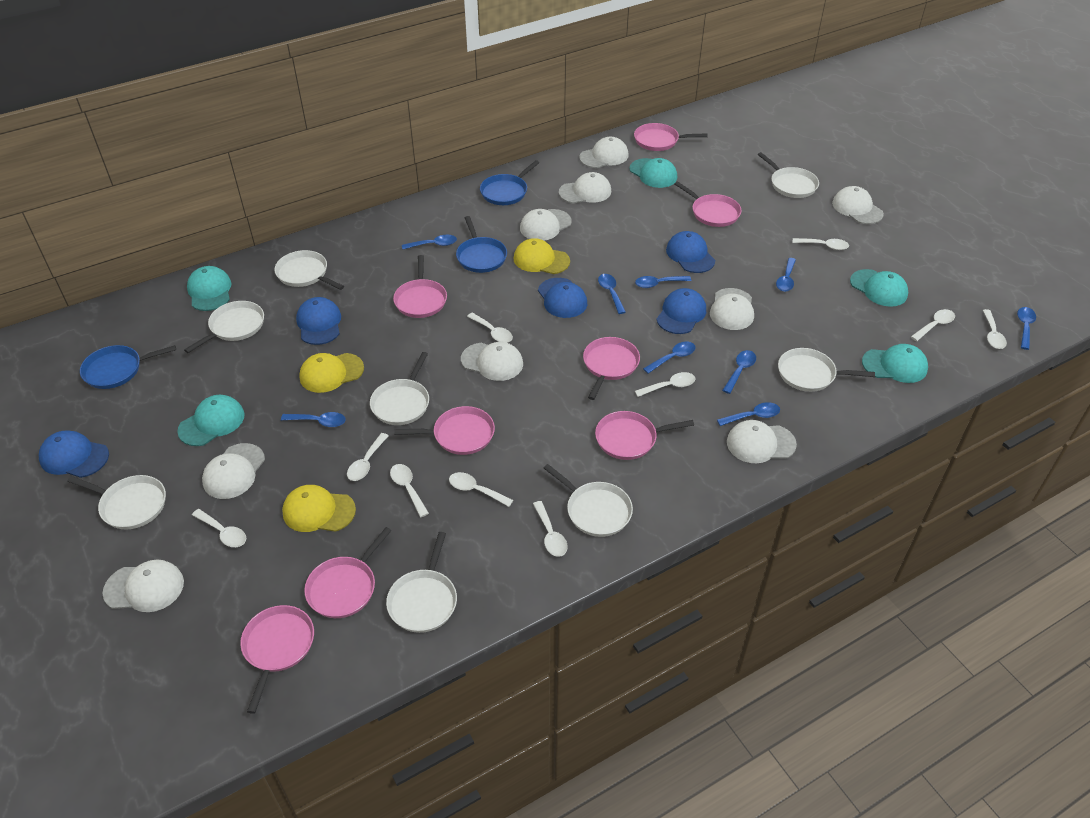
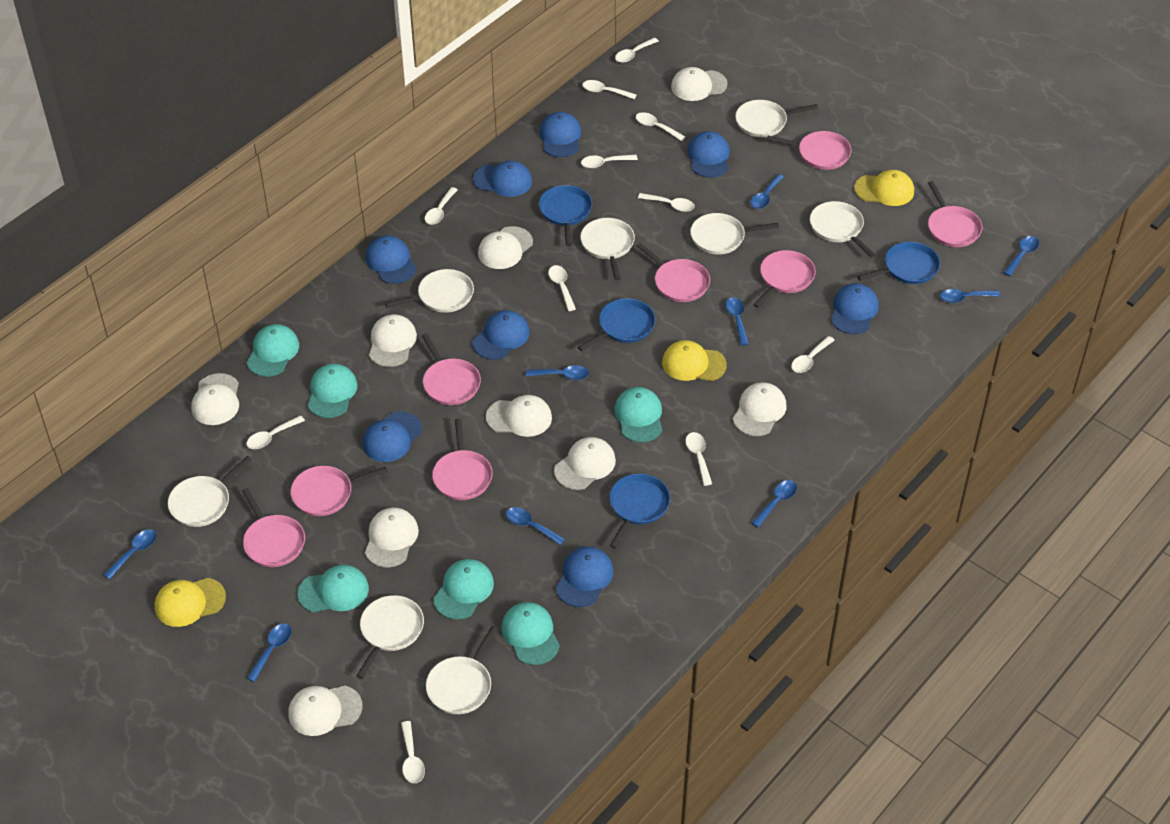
blue cap: 5 -> 8
blue pan: 3 -> 4
turquoise cap: 5 -> 6
white spoon: 10 -> 11

